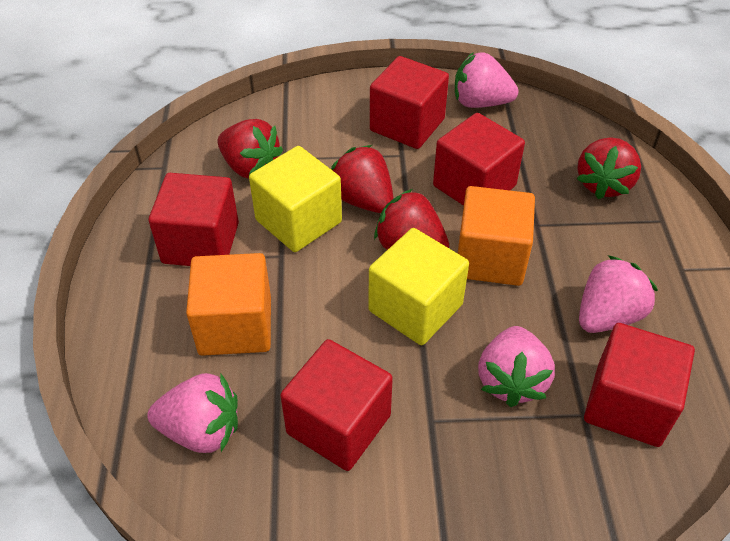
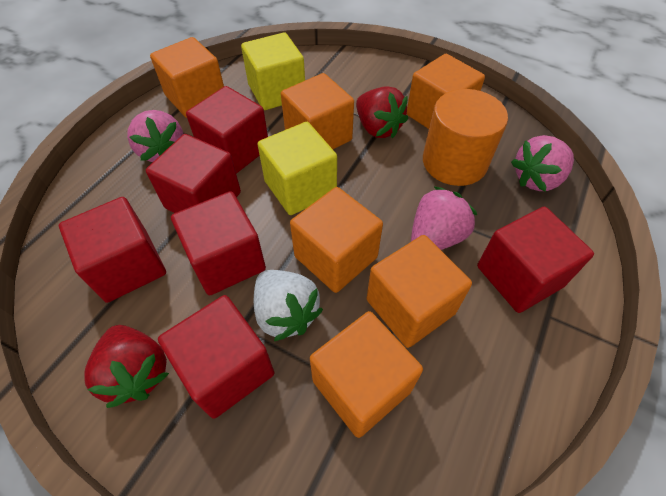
orange cube: 2 -> 6
orange cylinder: 0 -> 1
pink strawberry: 4 -> 3
red cube: 5 -> 6
red strawberry: 4 -> 2
white strawberry: 0 -> 1

